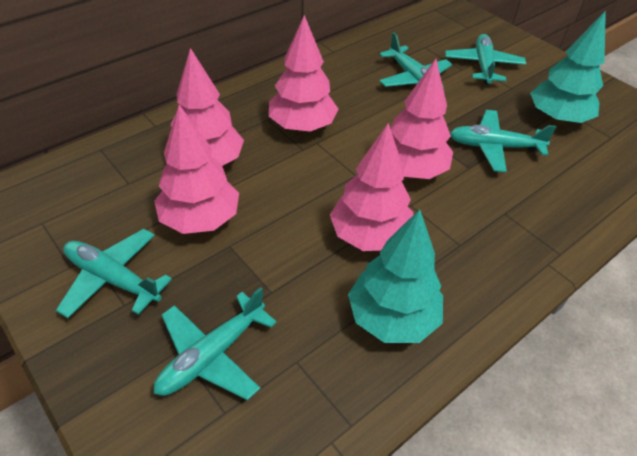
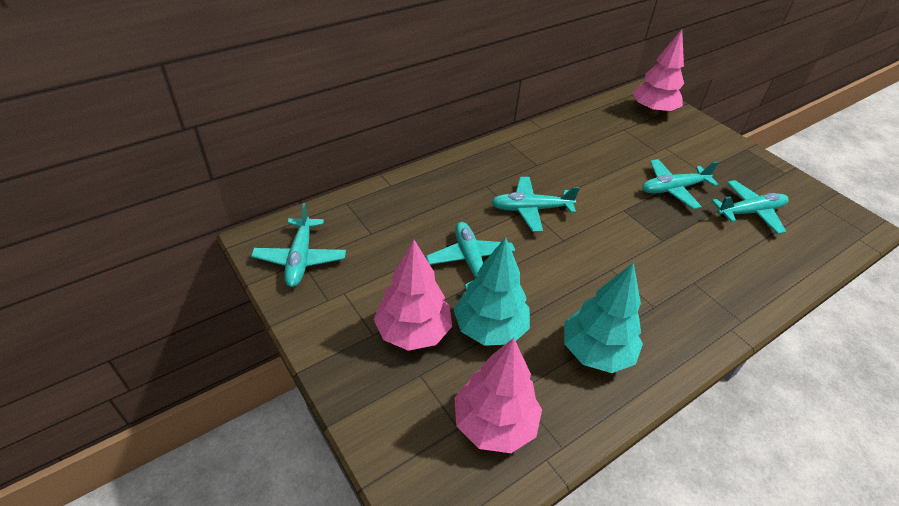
pink tree: 5 -> 3

